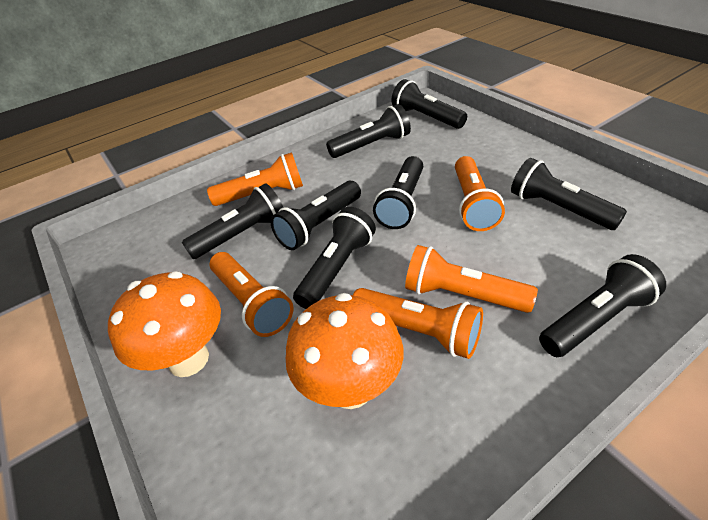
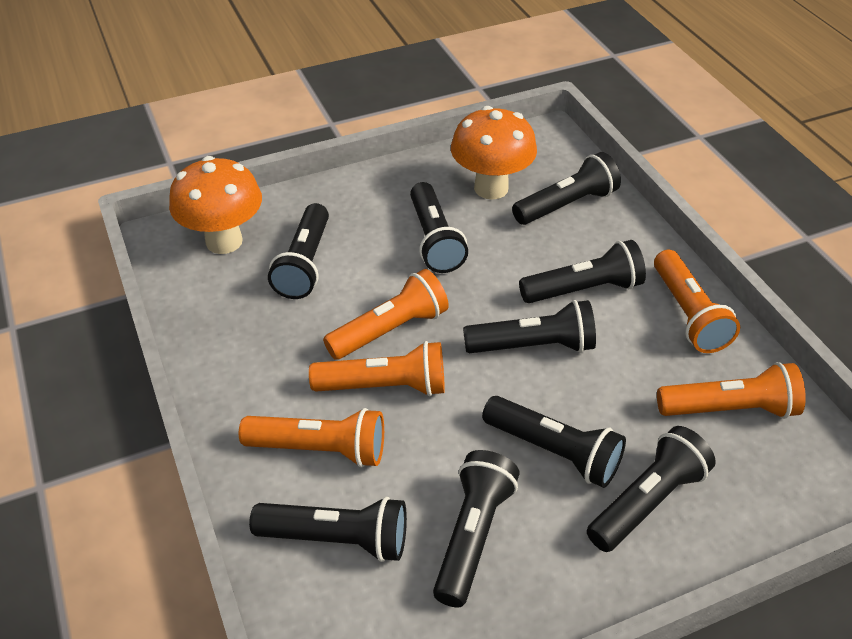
black flashlight: 8 -> 9

